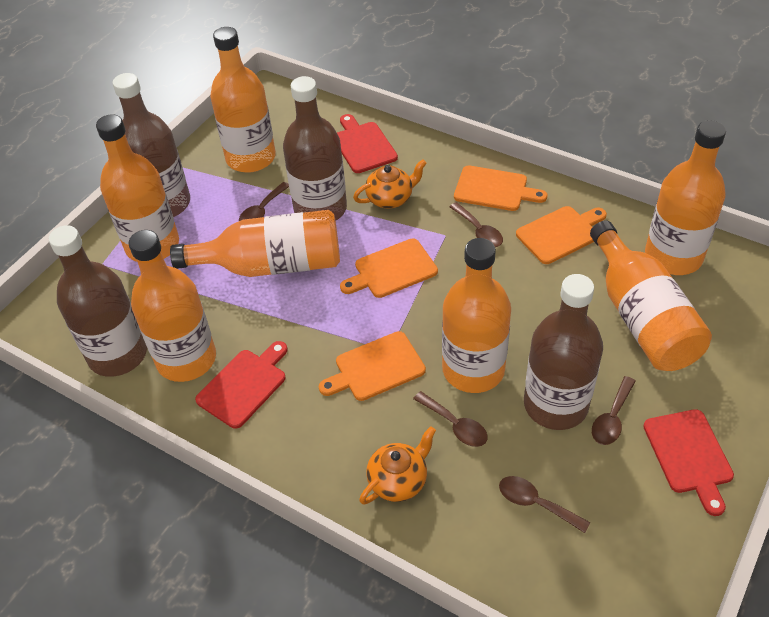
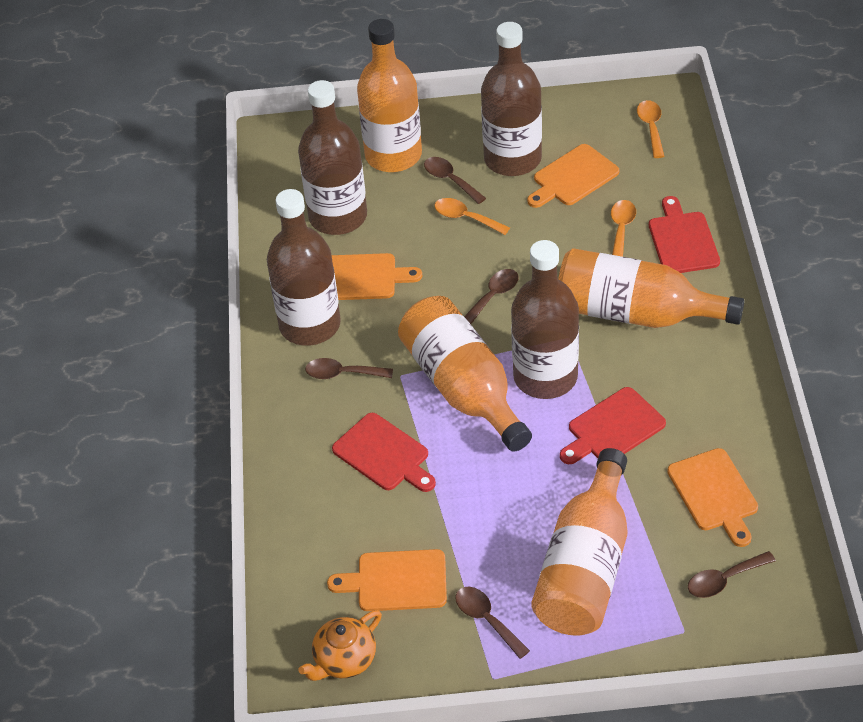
orange bottle: 7 -> 4
orange spoon: 0 -> 3
orange teapot: 2 -> 1

